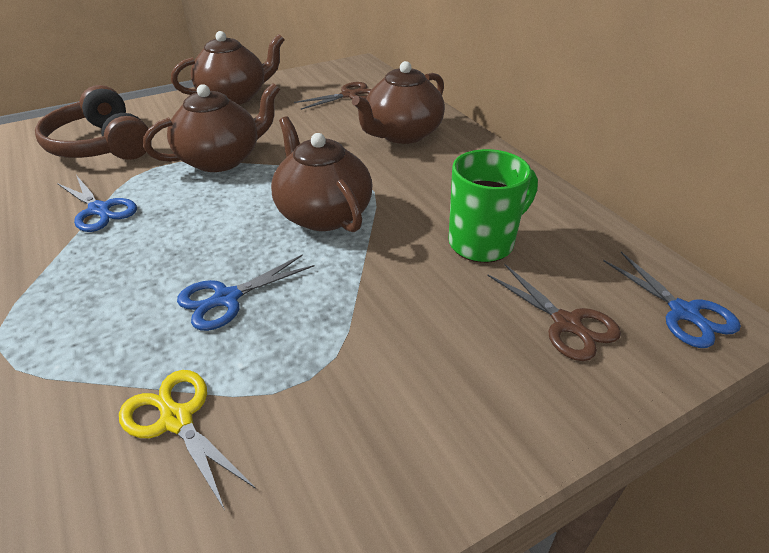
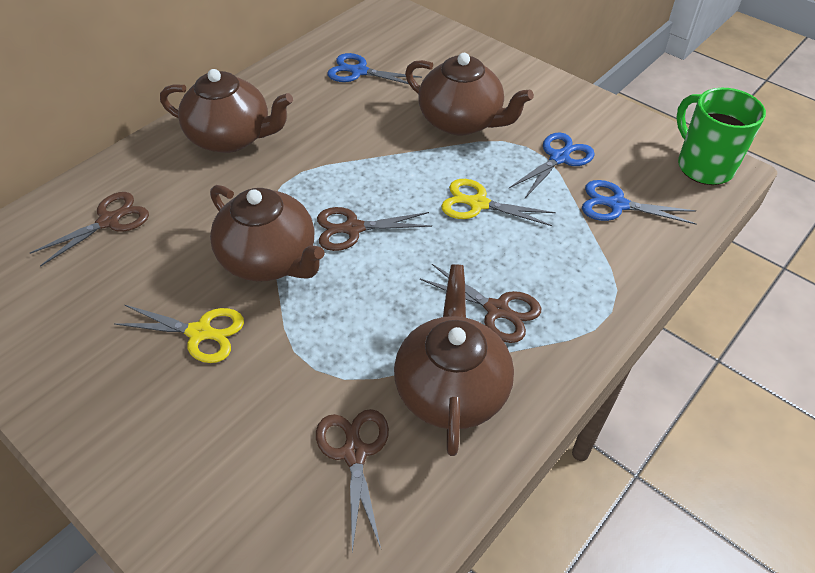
brown headphones: 1 -> 0
brown scissors: 2 -> 4
yellow scissors: 1 -> 2

